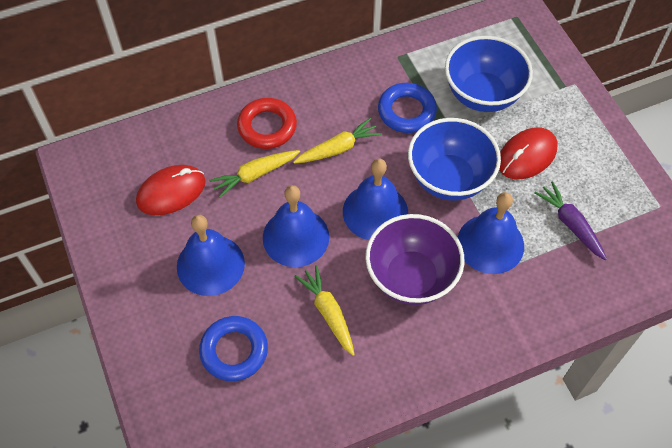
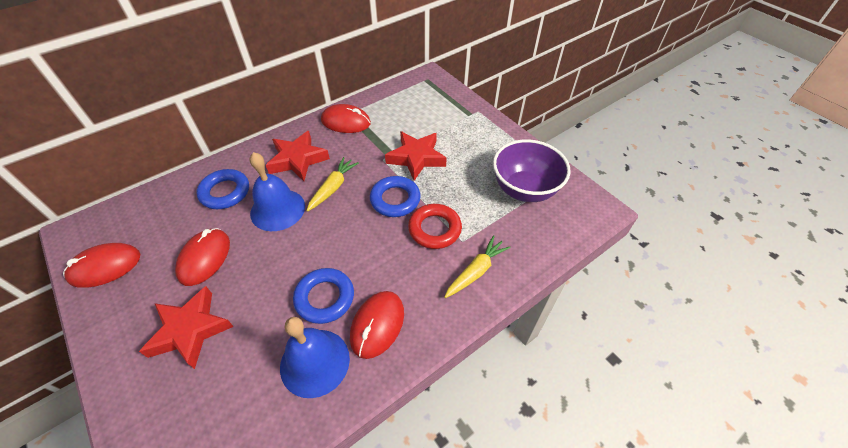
blue bell: 4 -> 2
blue bowl: 2 -> 0
blue ring: 2 -> 3
purple carrot: 1 -> 0
red mouse: 2 -> 4
red star: 0 -> 3
yellow carrot: 3 -> 2

